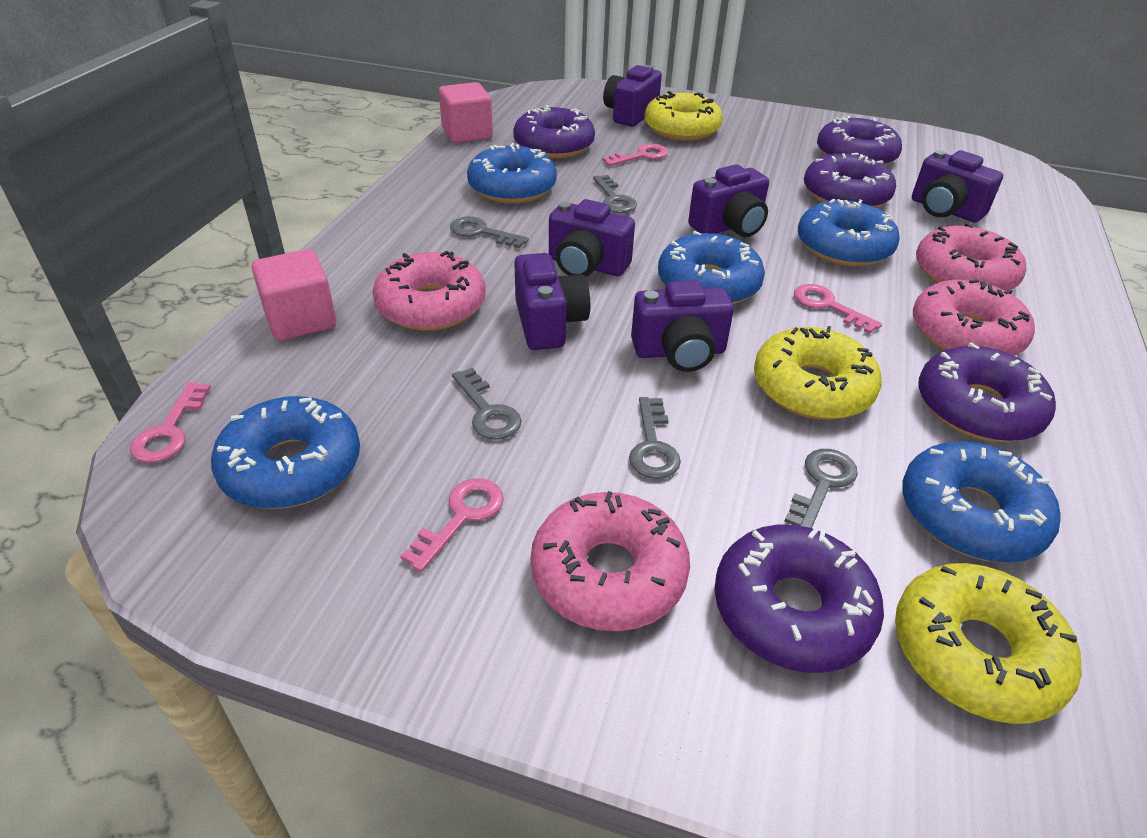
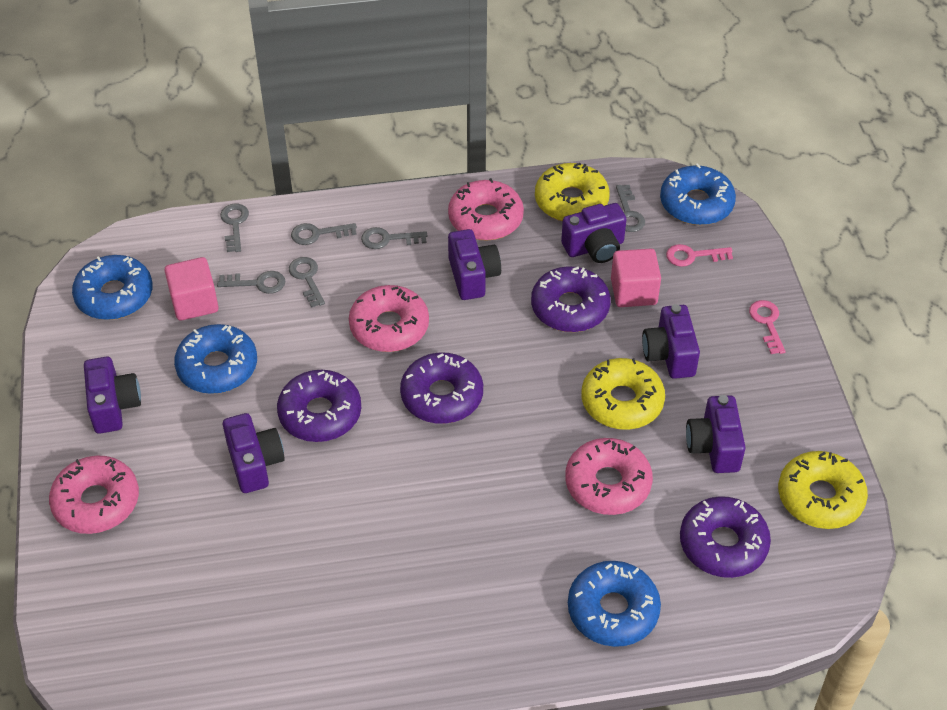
blue donut: 5 -> 4
grey key: 5 -> 6
pink key: 4 -> 2
purple donut: 5 -> 4

